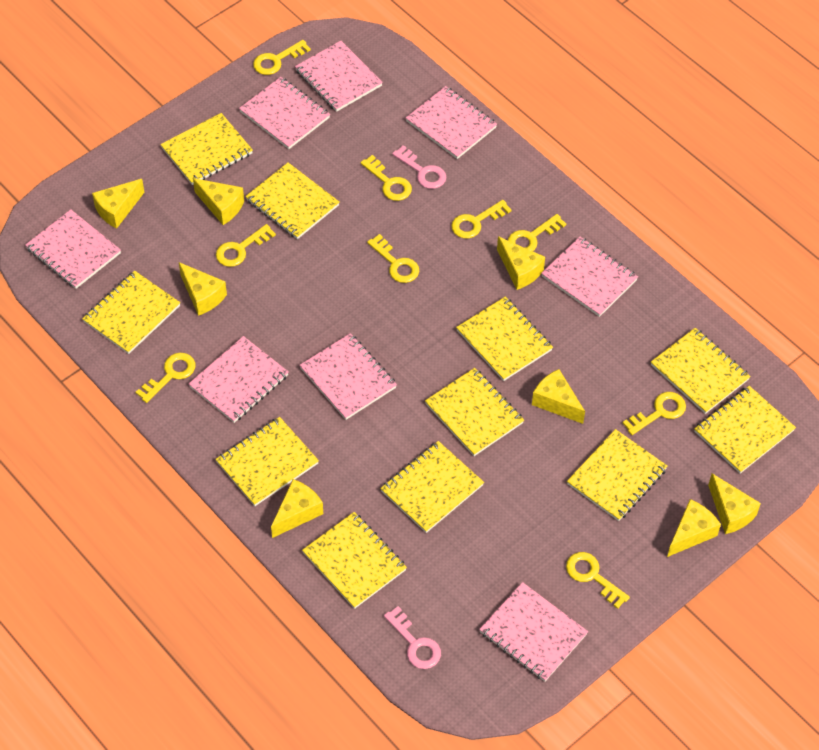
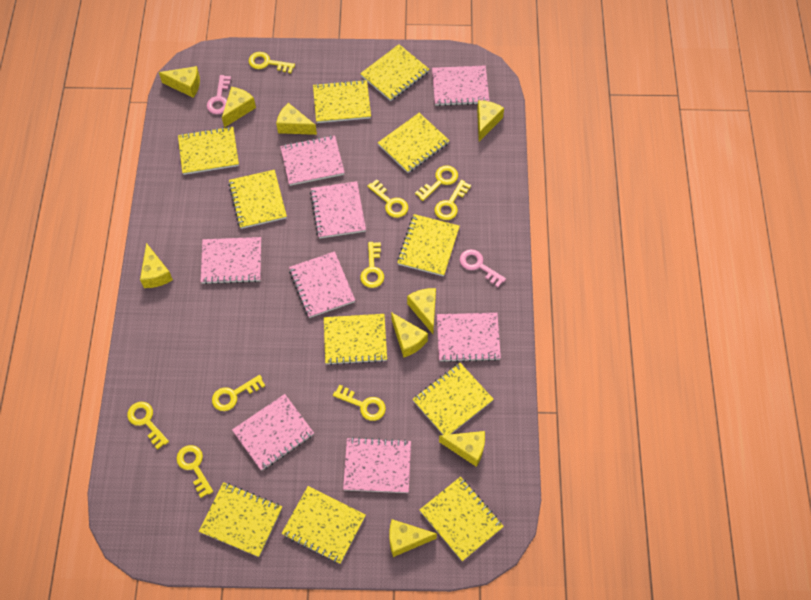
yellow cheese: 8 -> 9

